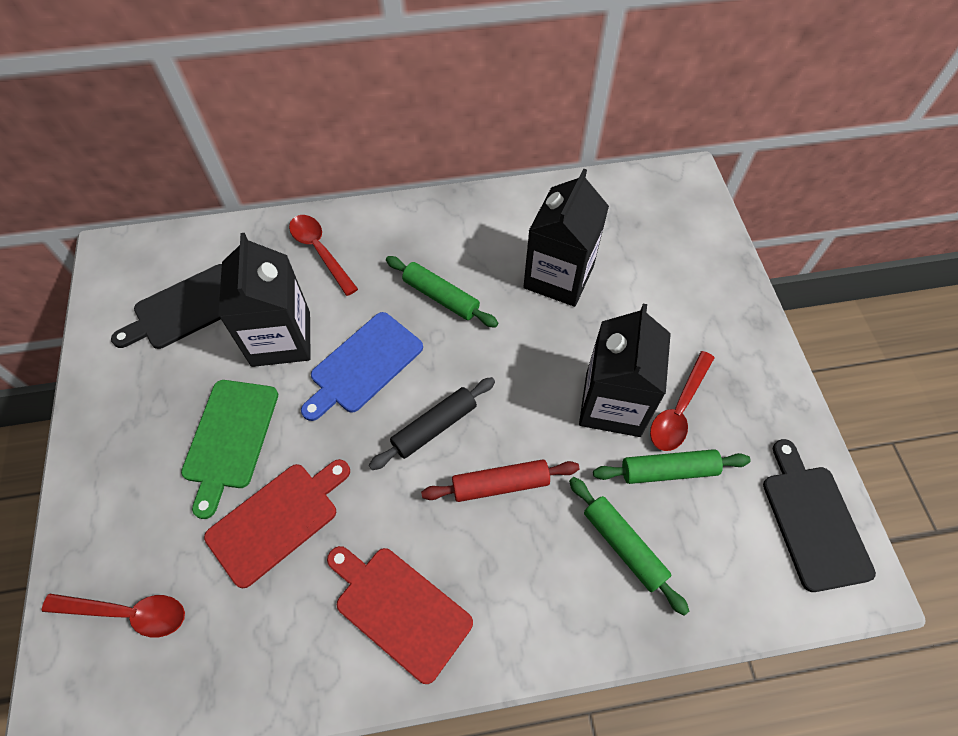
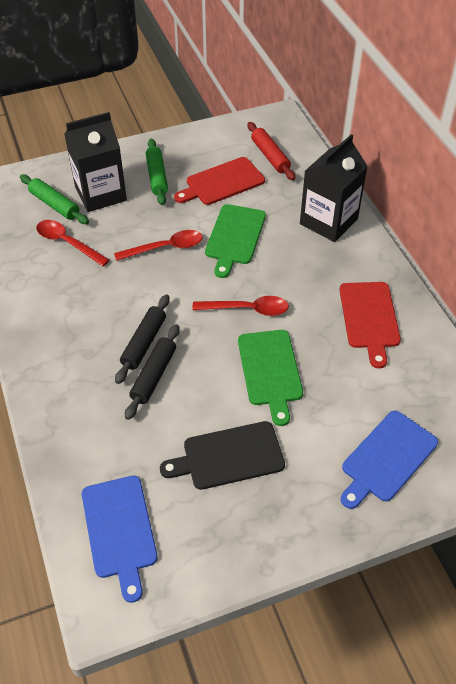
black carton: 3 -> 2
black cutting board: 2 -> 1
black rolling pin: 1 -> 2
blue cutting board: 1 -> 2
green cutting board: 1 -> 2
green rolling pin: 3 -> 2

